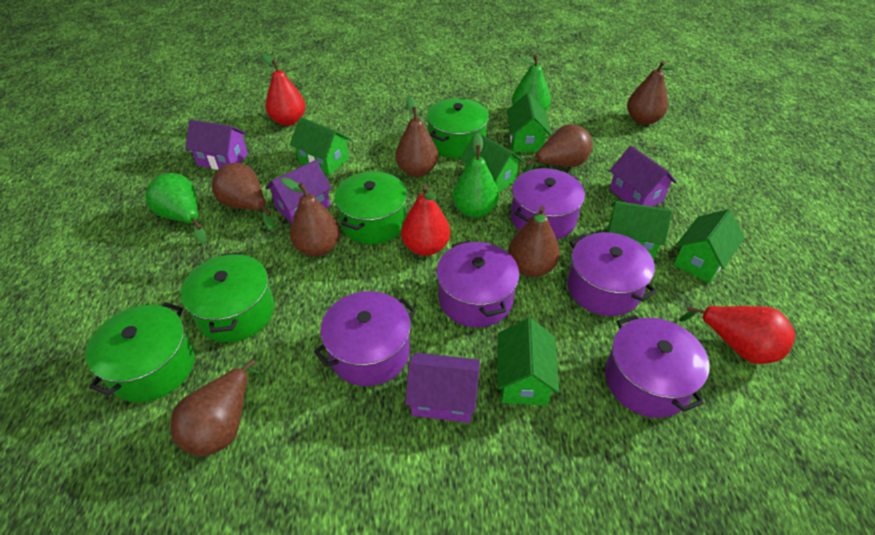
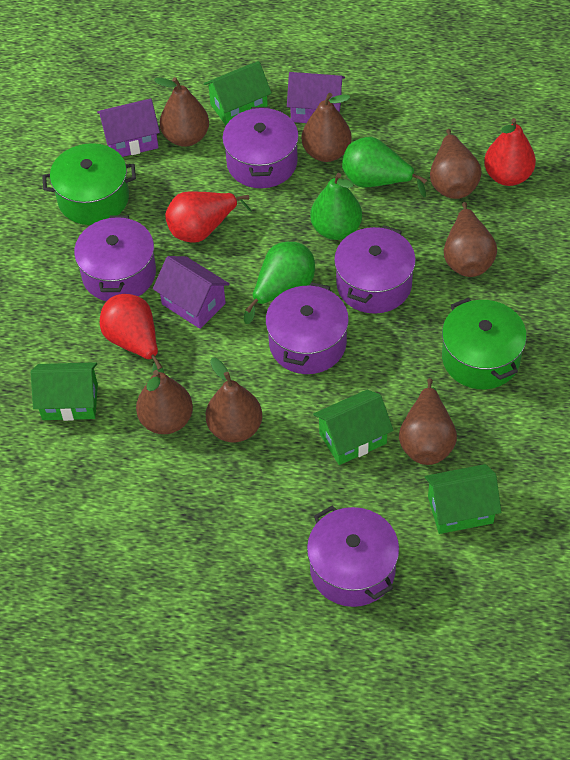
green house: 6 -> 4
green pot: 4 -> 2
purple house: 4 -> 3

